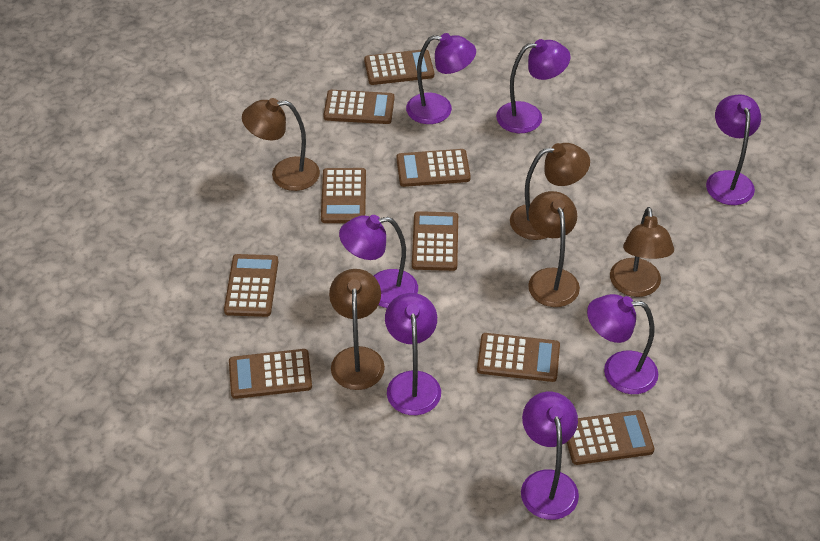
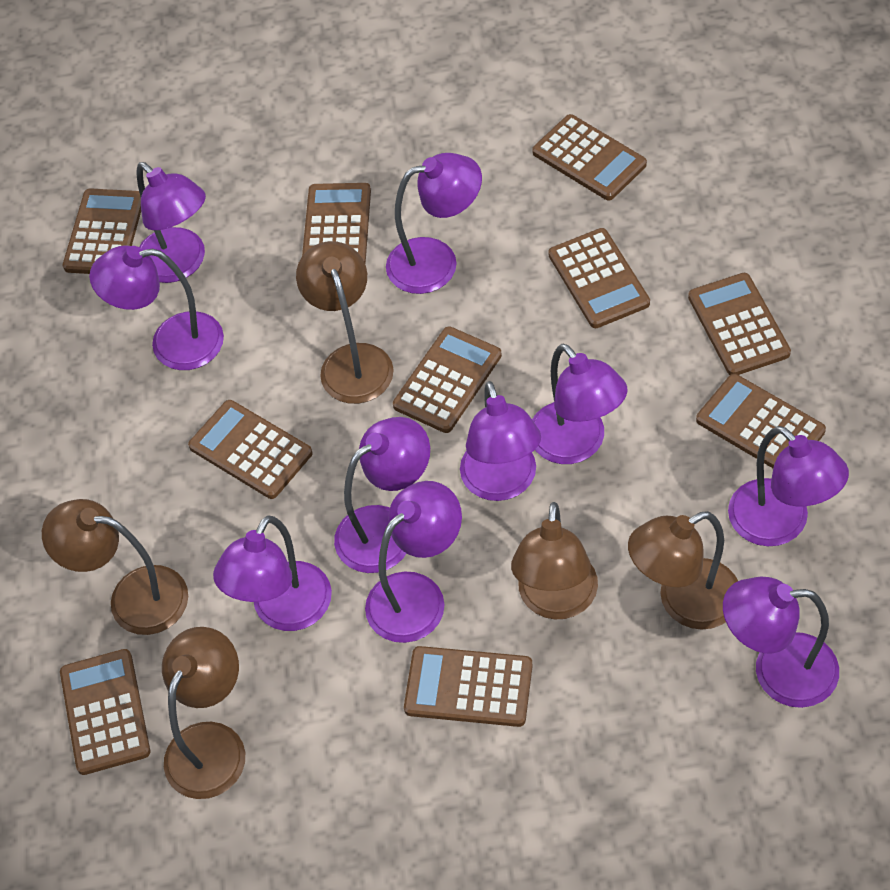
brown calculator: 9 -> 10
purple lamp: 7 -> 10

